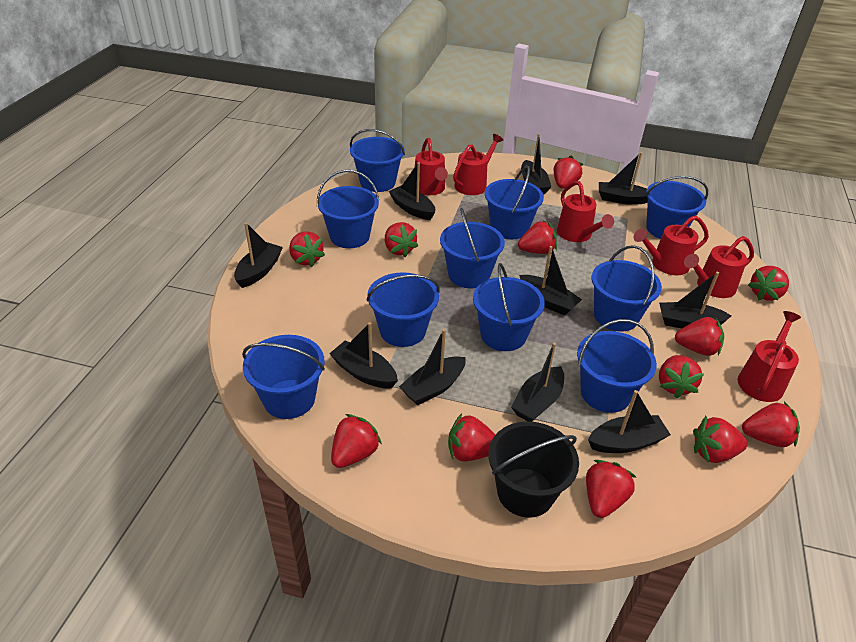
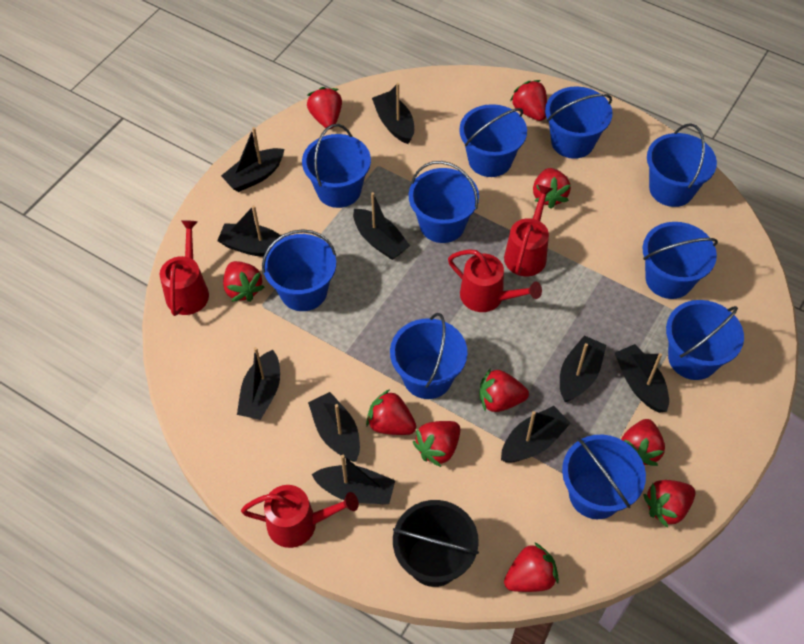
red strawberry: 12 -> 10
red watering can: 6 -> 4

